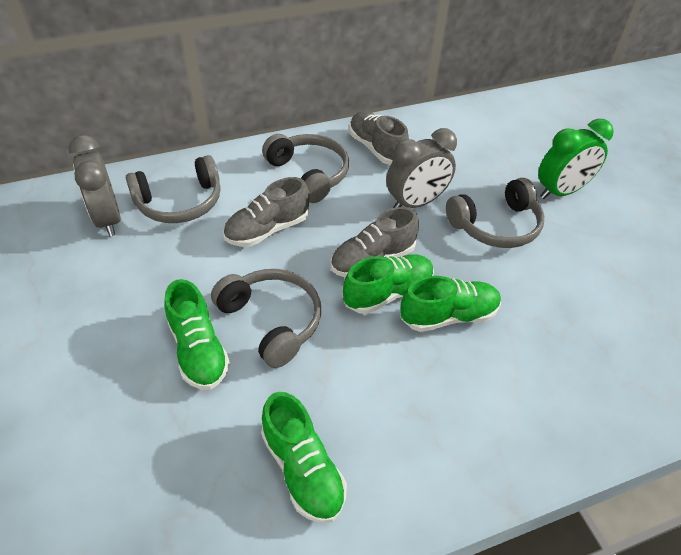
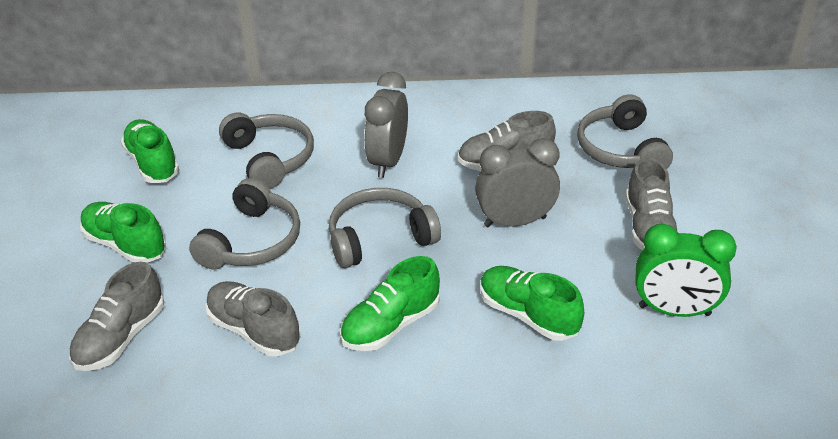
grey shoe: 3 -> 4

